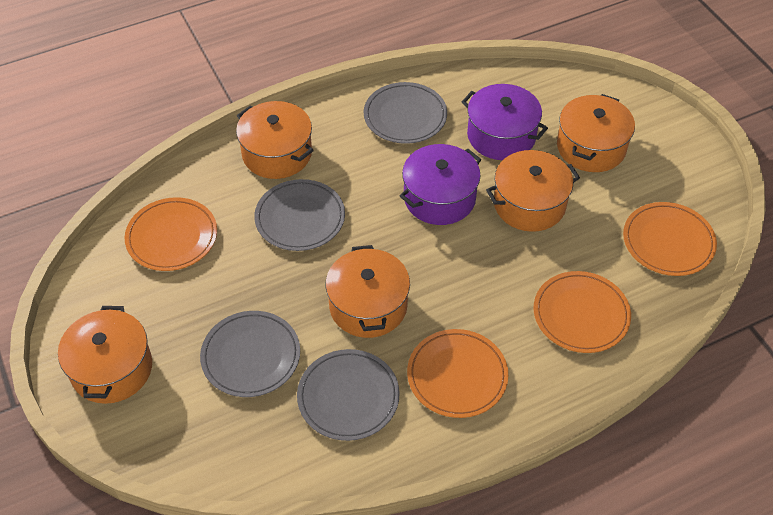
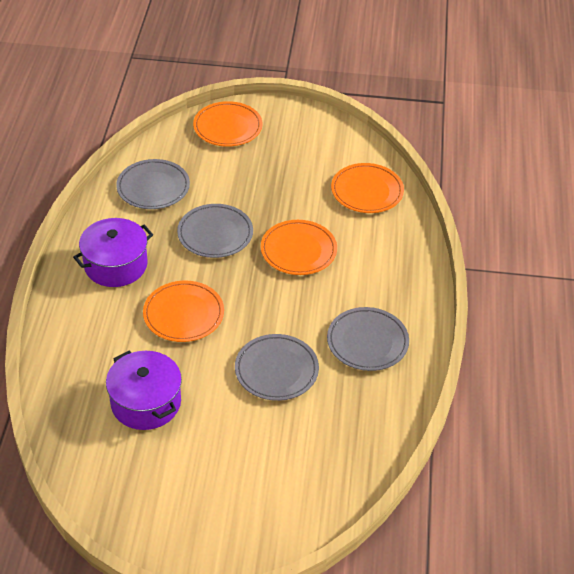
orange pot: 5 -> 0

